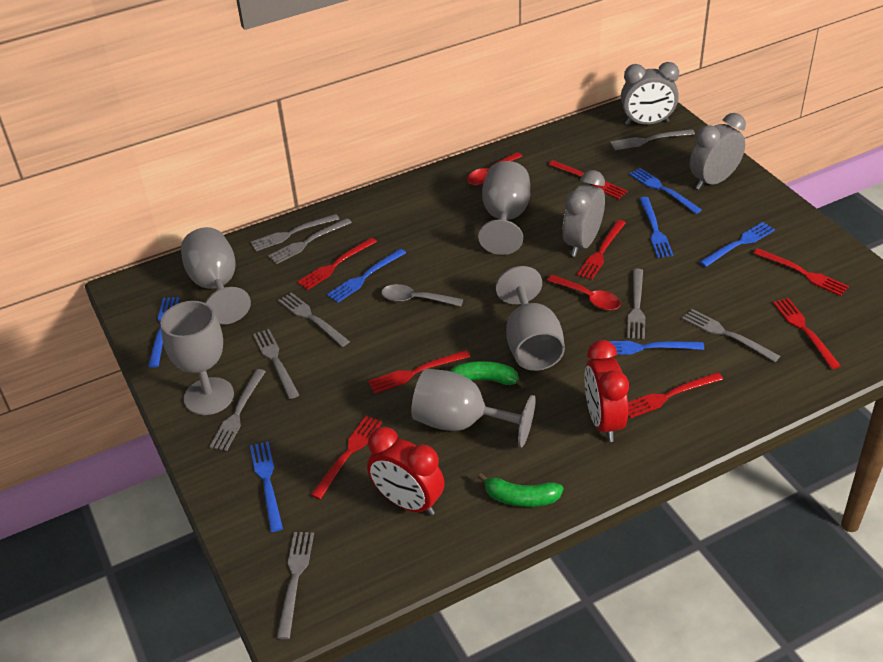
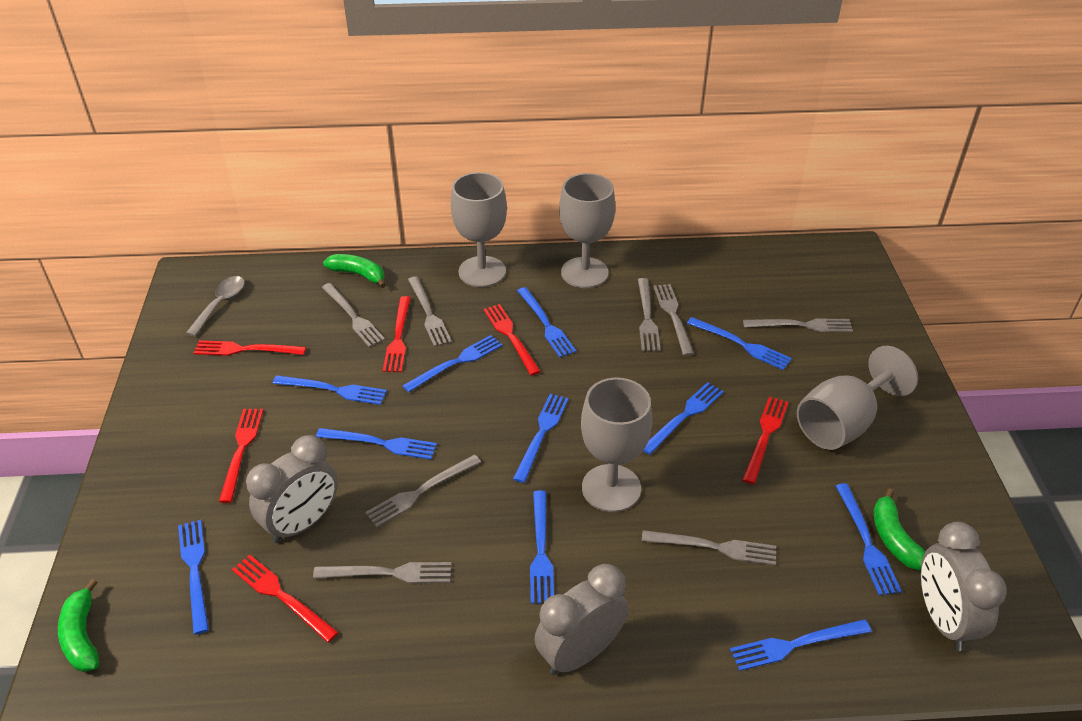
blue fork: 7 -> 11
green banana: 2 -> 3
grey fork: 9 -> 8
grey goblet: 5 -> 4
red clock: 2 -> 0
red fork: 8 -> 6
red spoon: 2 -> 0

